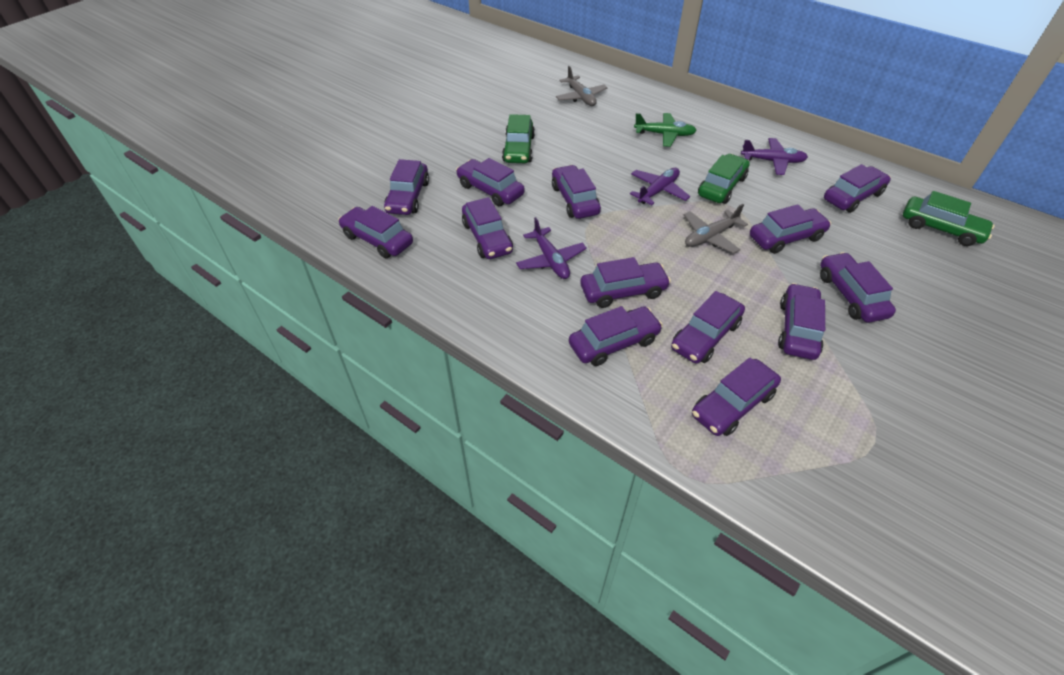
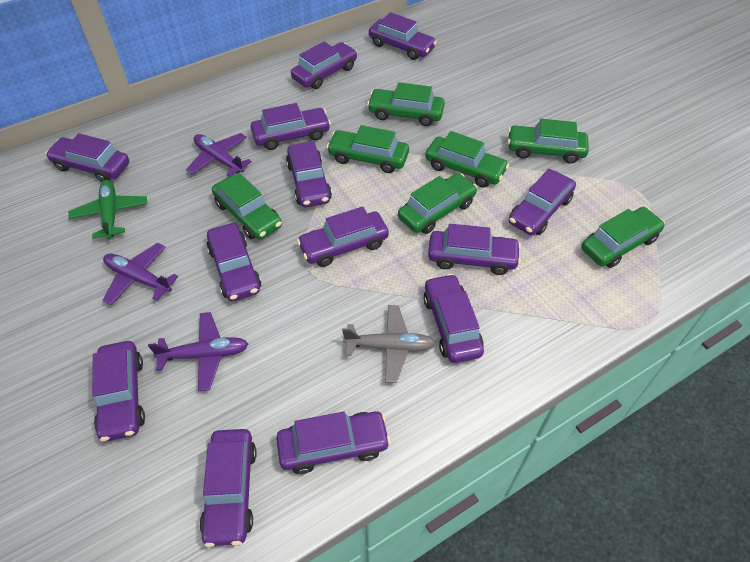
green car: 3 -> 7
grey plane: 2 -> 1

